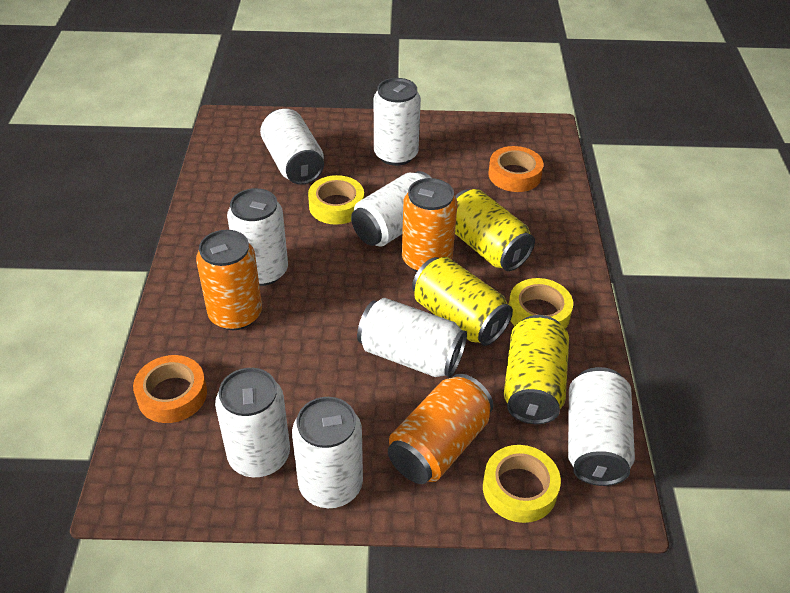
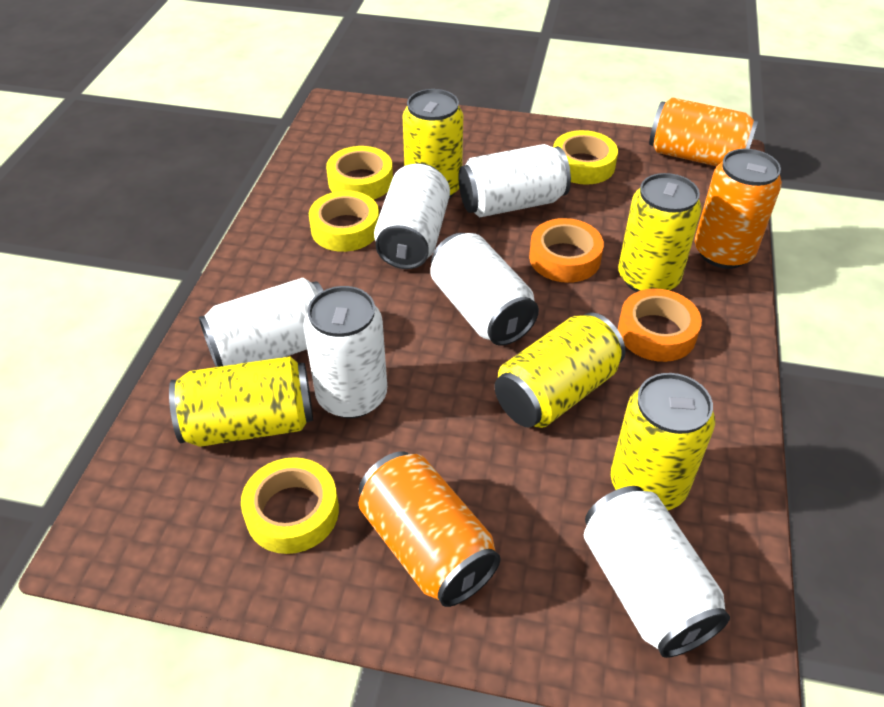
white can: 8 -> 6
yellow can: 3 -> 5
yellow tape: 3 -> 4

